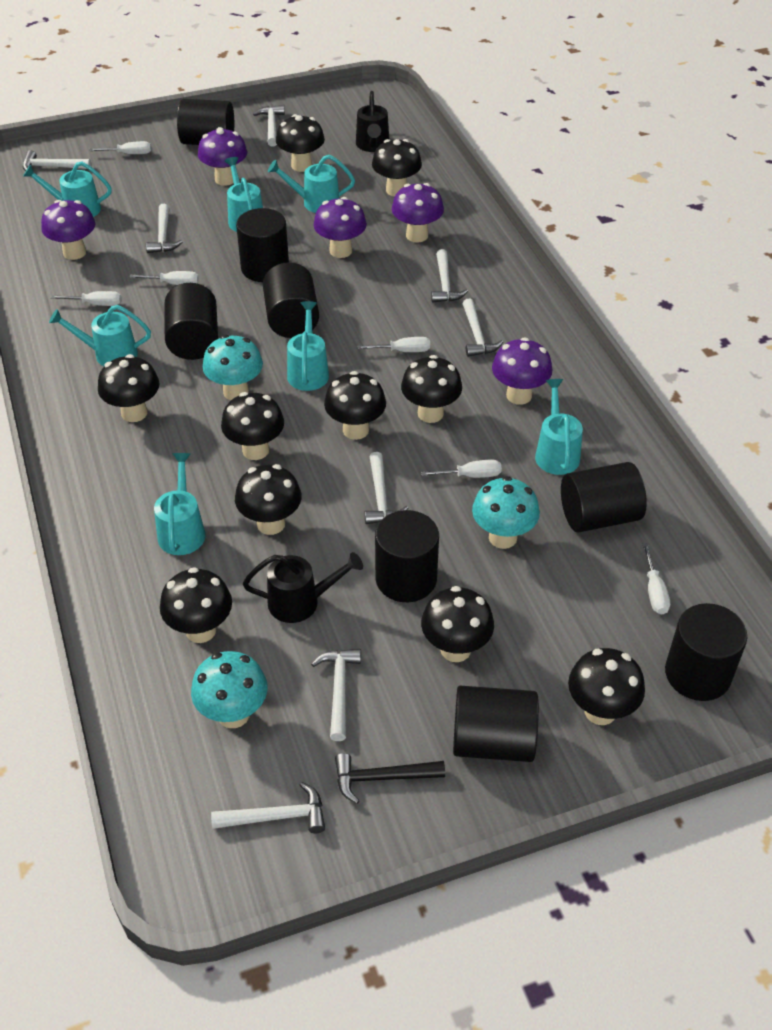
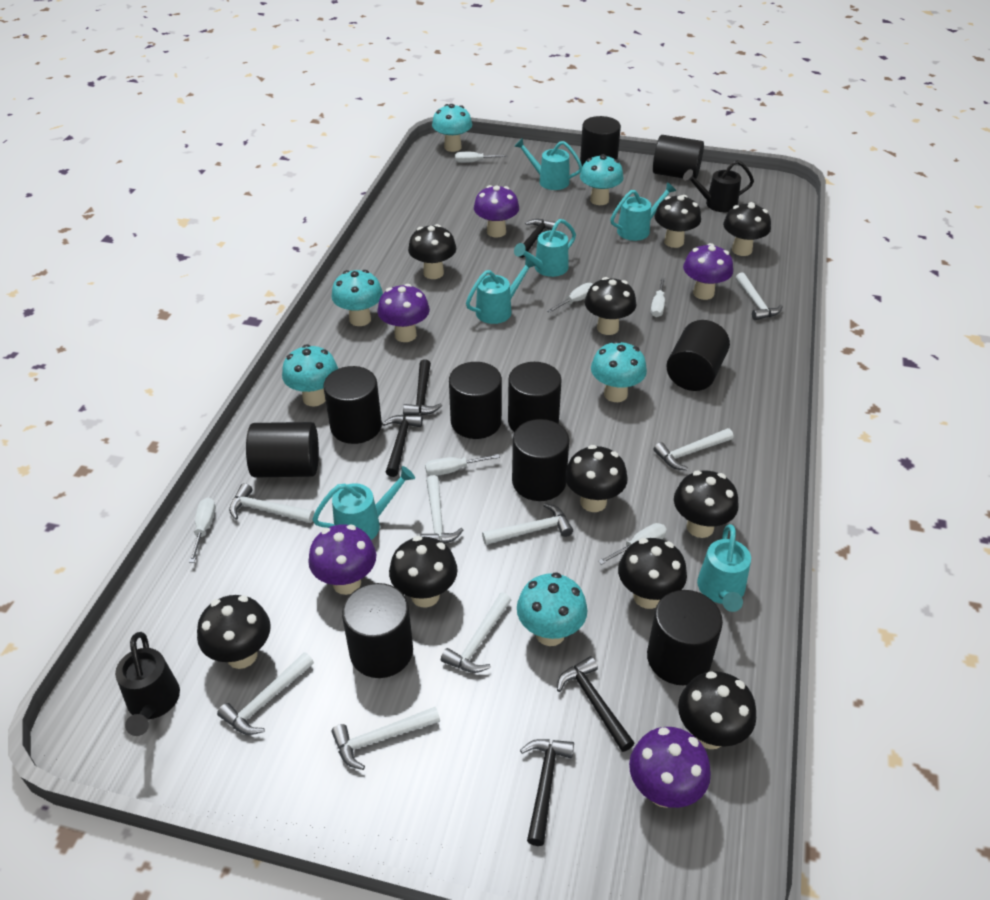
black cylinder: 8 -> 10
black hammer: 1 -> 5
turquoise mushroom: 3 -> 6
turquoise watering can: 7 -> 6

